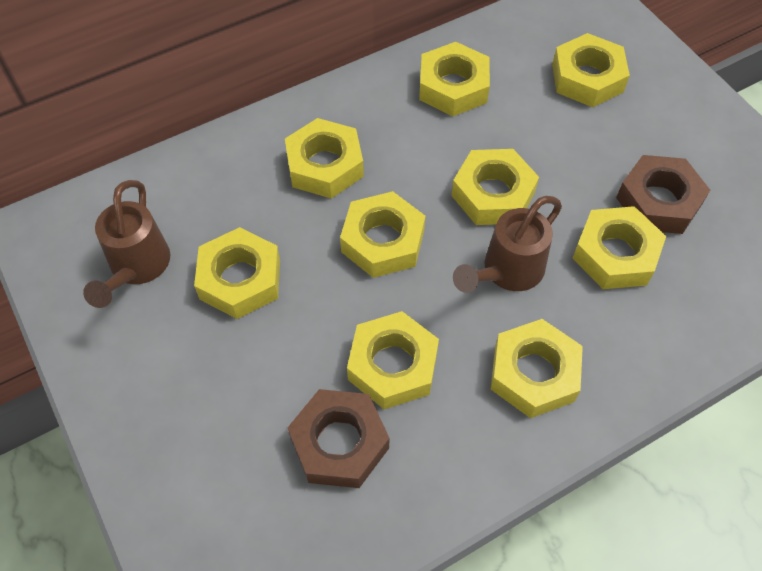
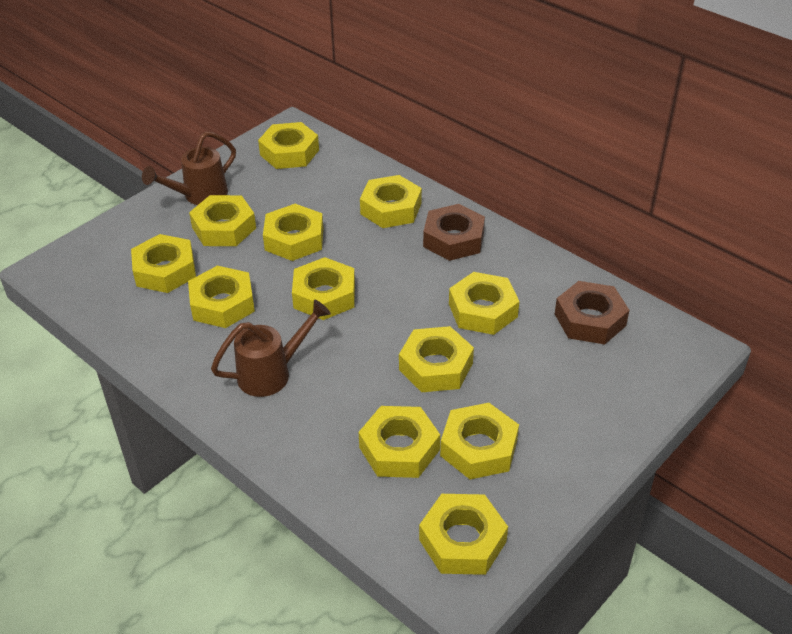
yellow nut: 9 -> 12

